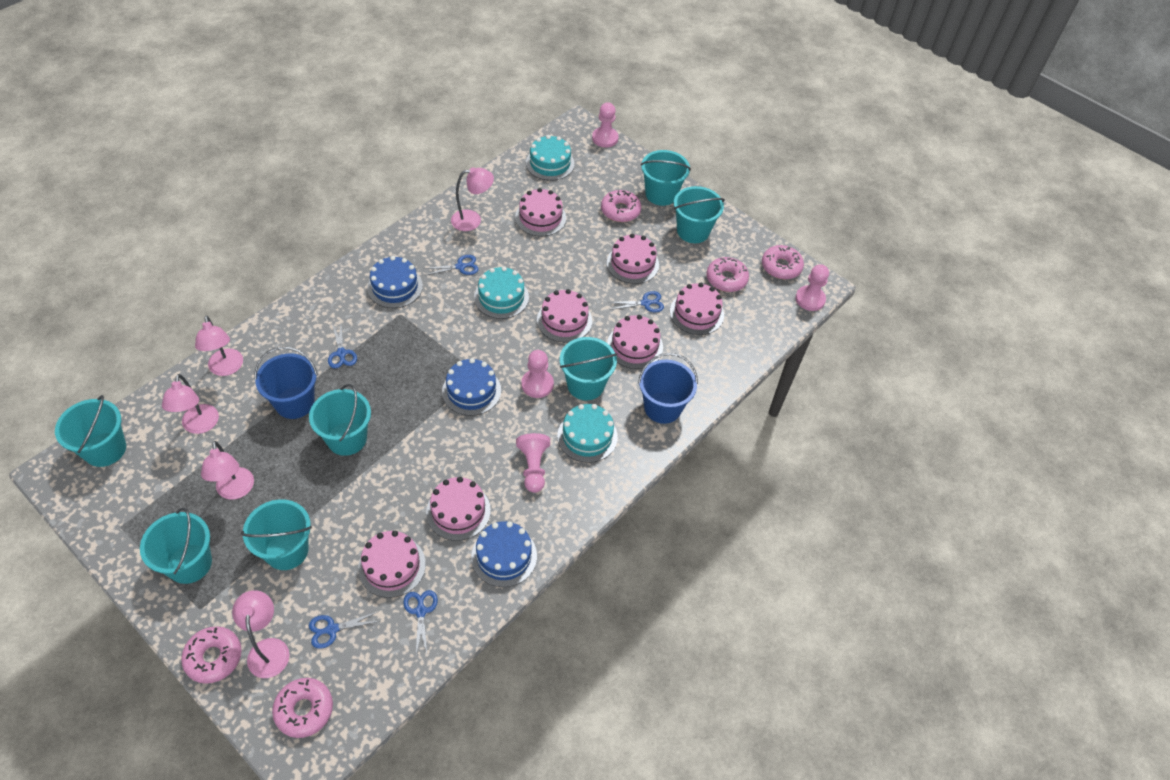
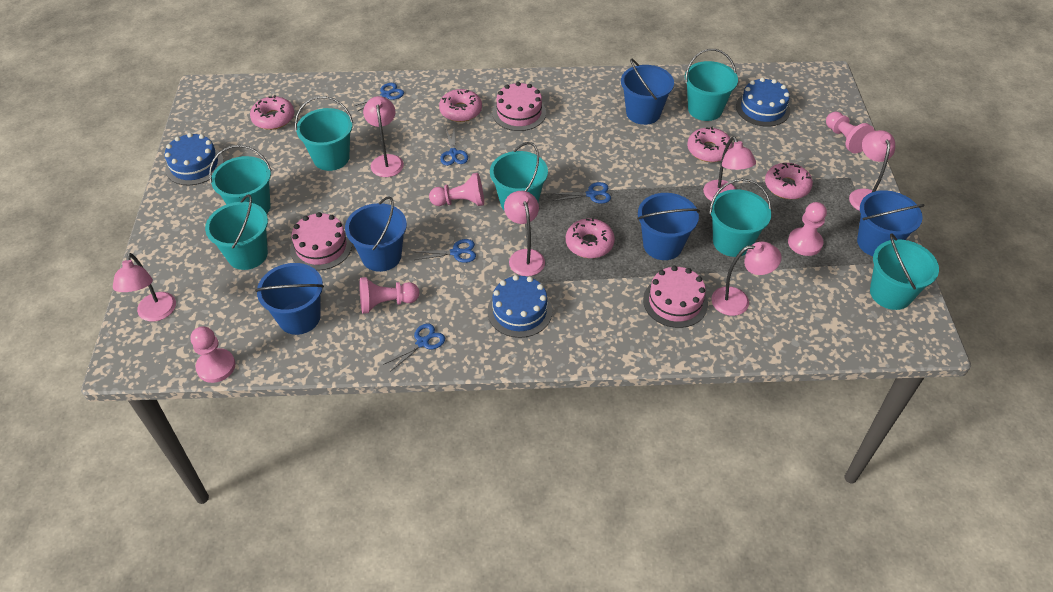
blue bucket: 2 -> 5
pink cake: 7 -> 3
pink lamp: 5 -> 6
pink pawn: 4 -> 5
turquoise cake: 3 -> 0

